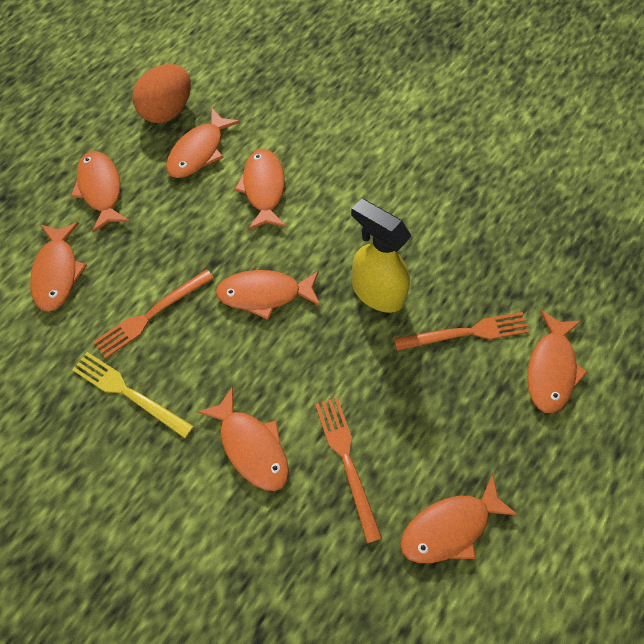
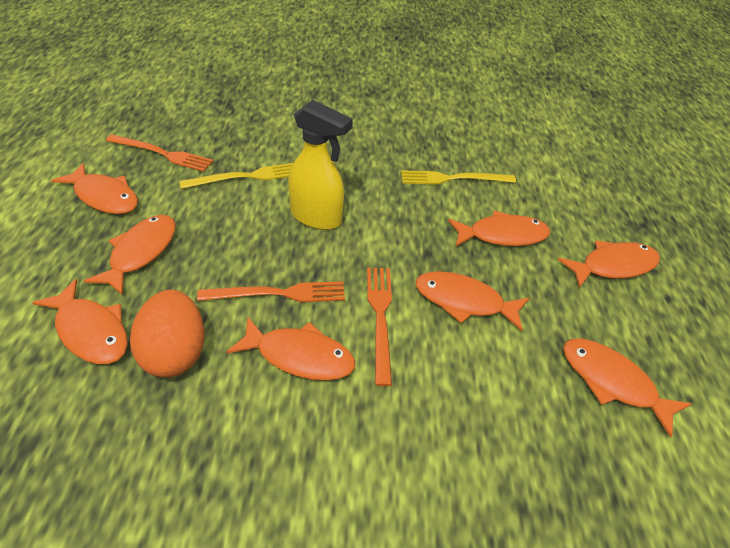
yellow fork: 1 -> 2

